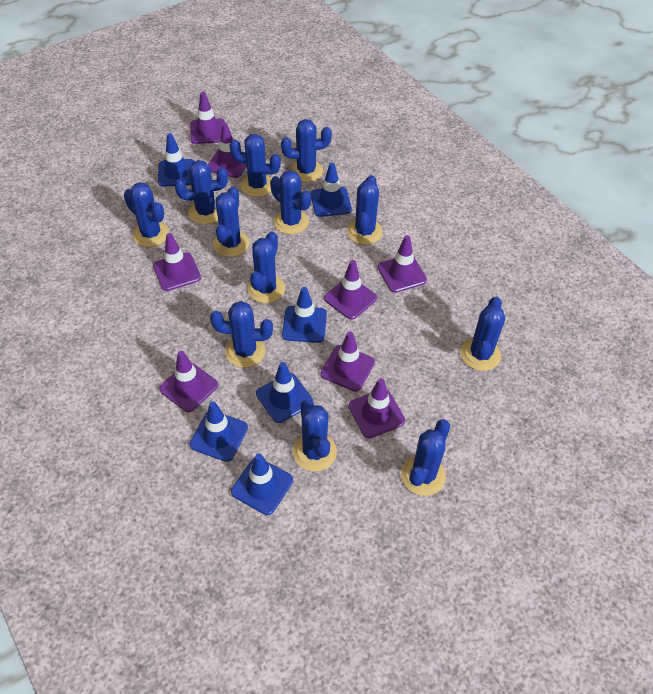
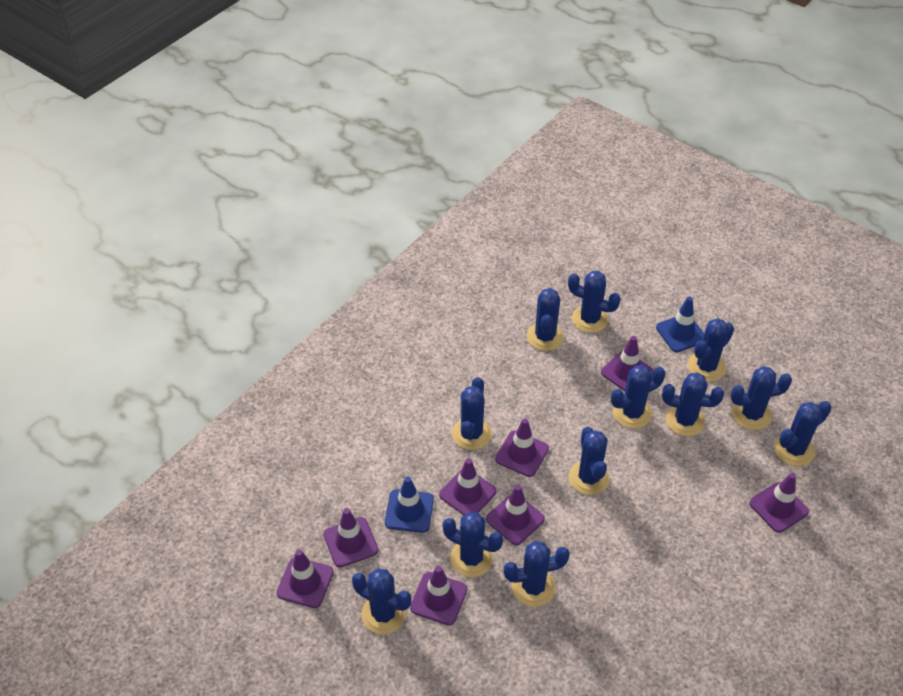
blue traffic cone: 6 -> 2

